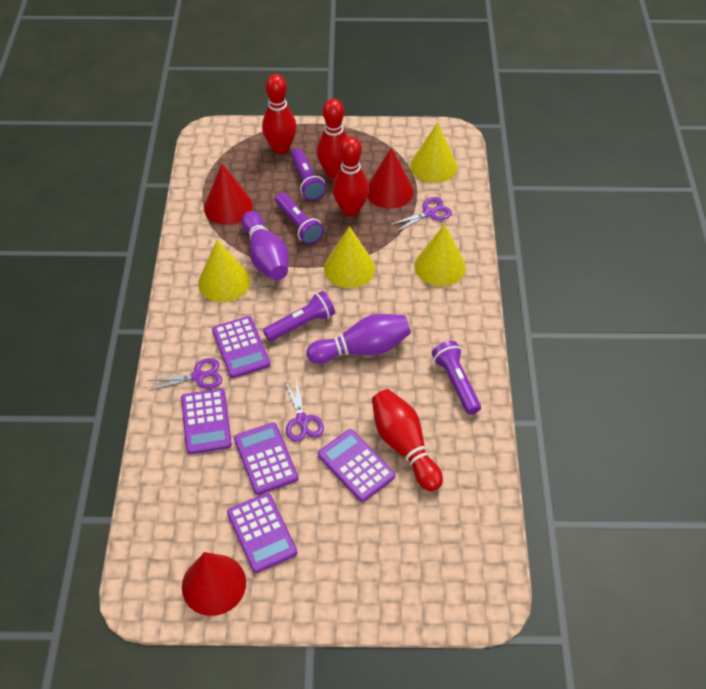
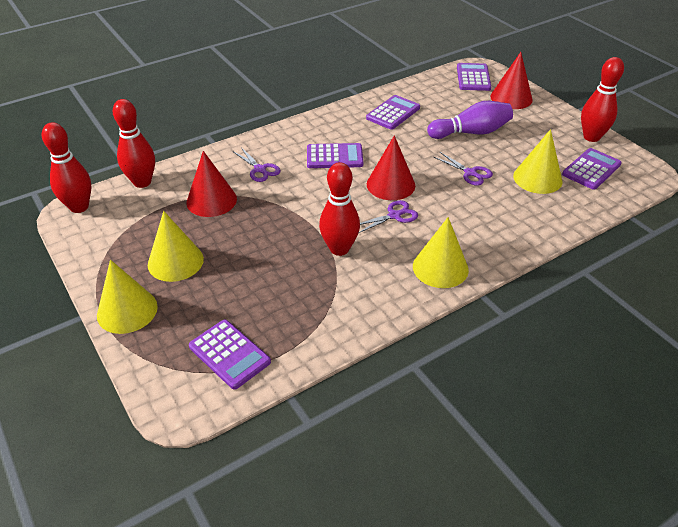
purple bowling pin: 2 -> 1
purple flashlight: 4 -> 0

